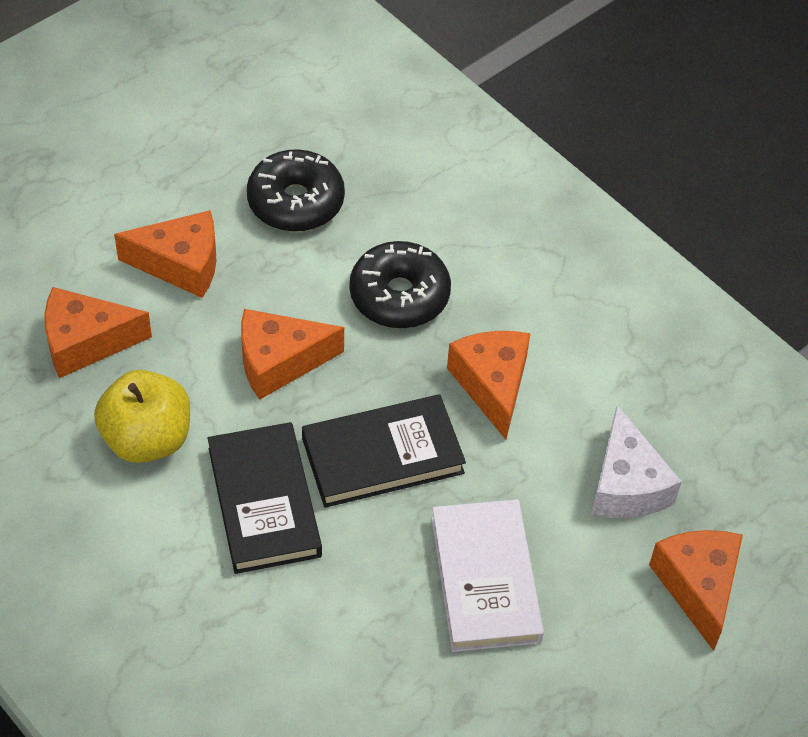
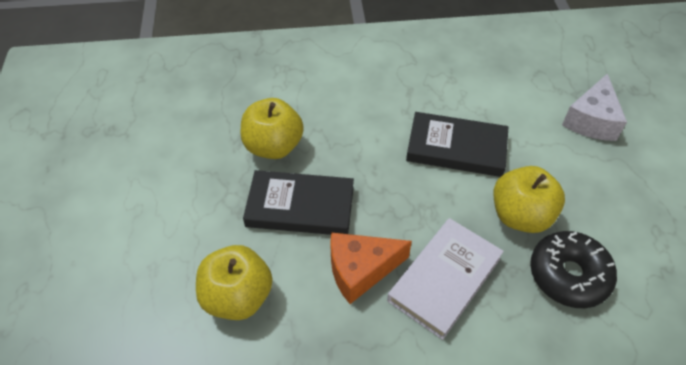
black donut: 2 -> 1
orange cheese: 5 -> 1
yellow apple: 1 -> 3

